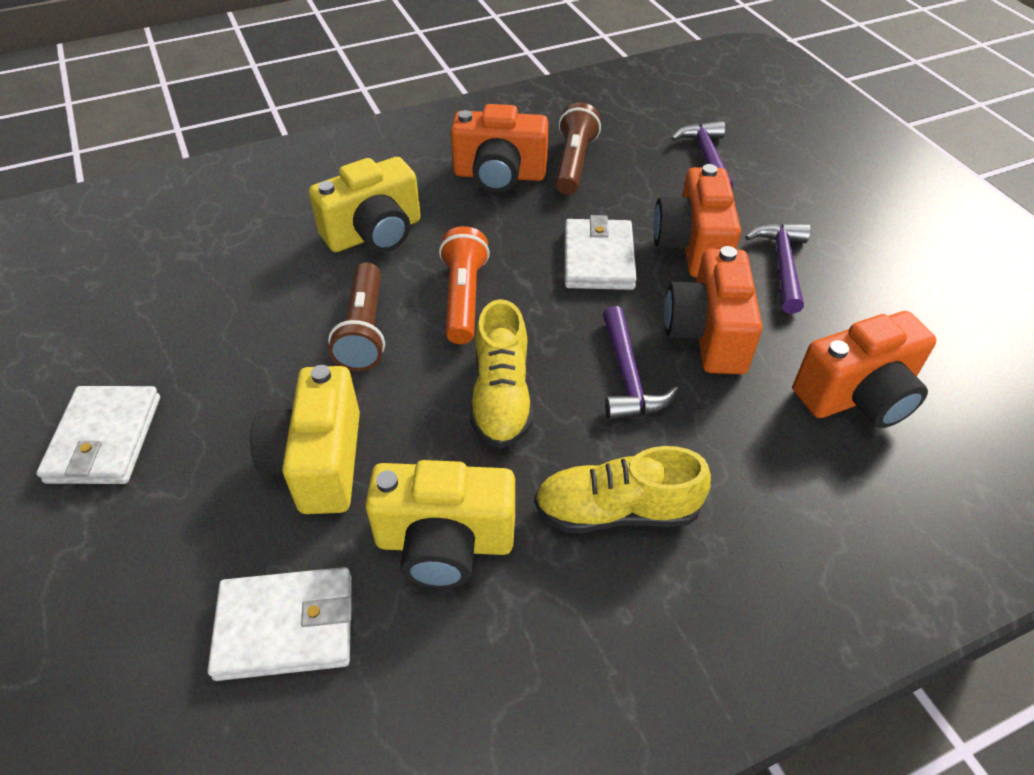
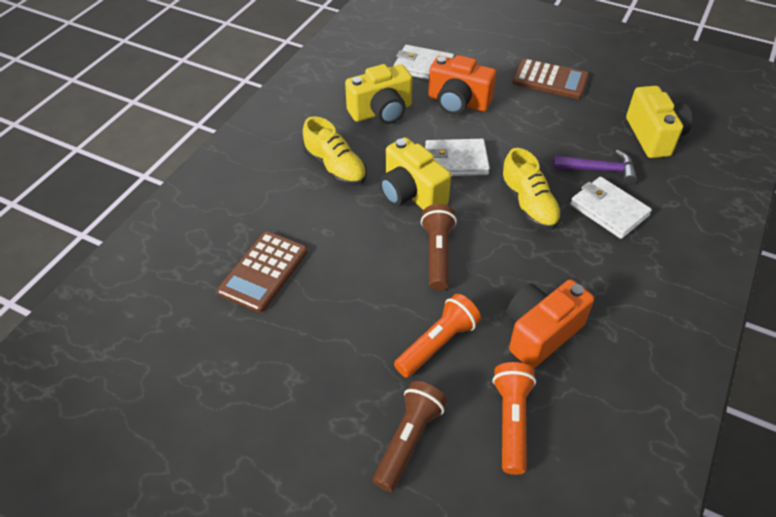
brown calculator: 0 -> 2
orange camera: 4 -> 2
orange flashlight: 1 -> 2
purple hammer: 3 -> 1

